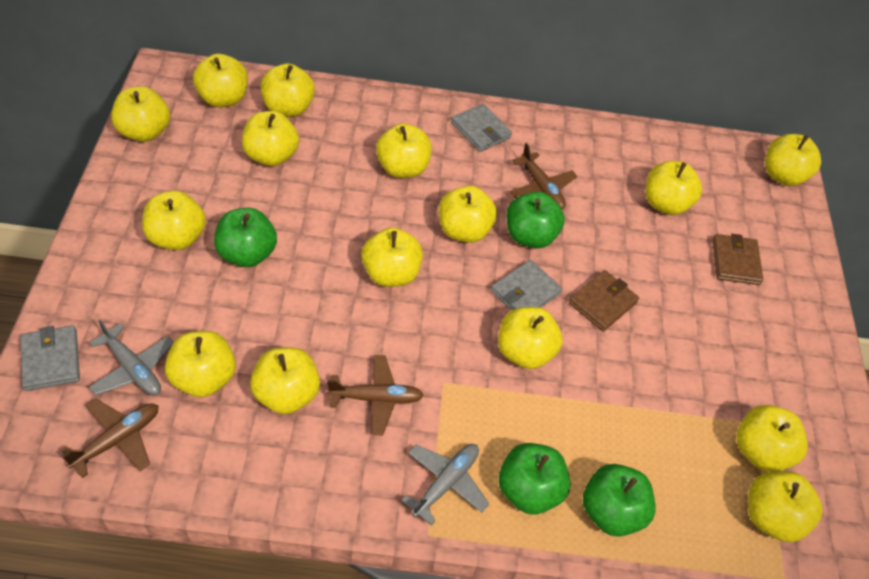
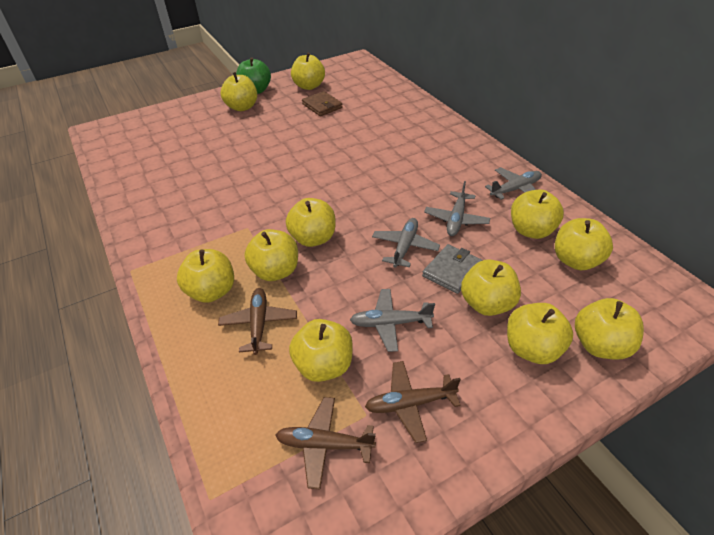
brown wallet: 2 -> 1
green apple: 4 -> 1
grey plane: 2 -> 4
grey wallet: 3 -> 1
yellow apple: 15 -> 11

